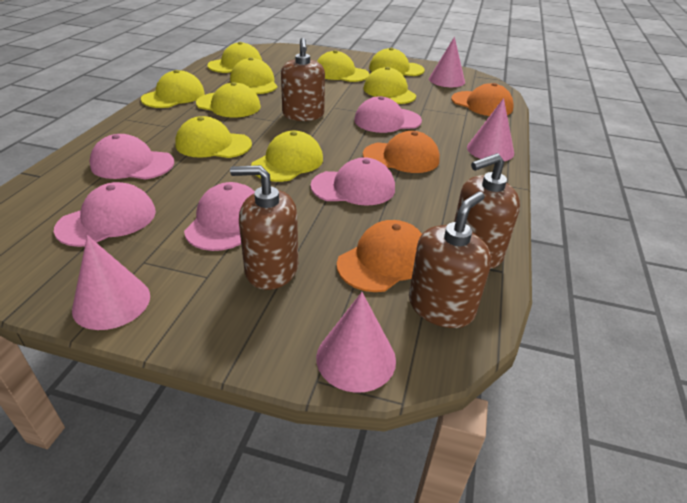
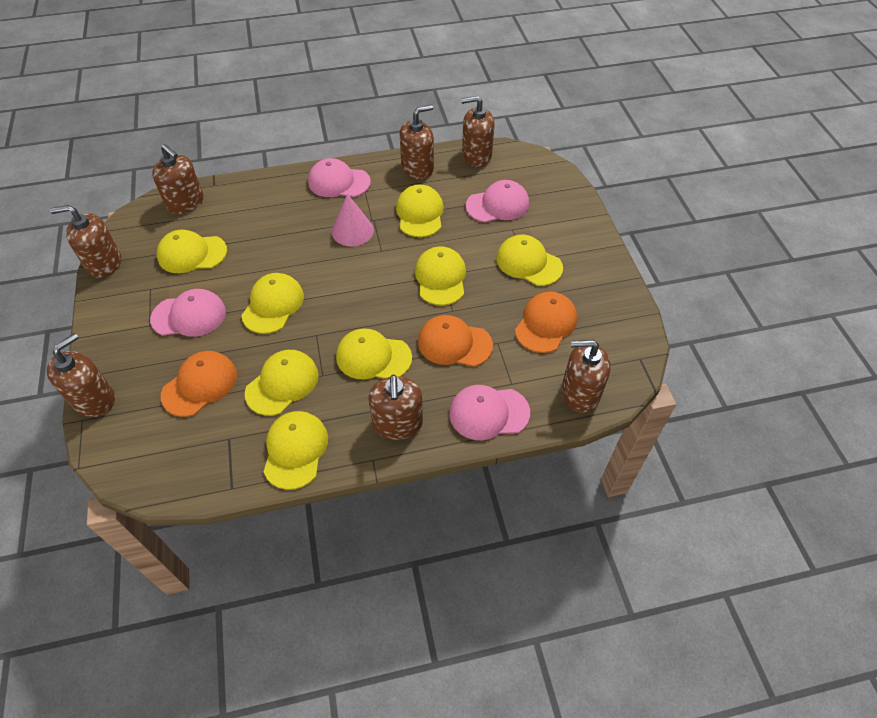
brown soap dispenser: 4 -> 7
pink cap: 5 -> 4
pink cone: 4 -> 1
yellow cap: 9 -> 8

